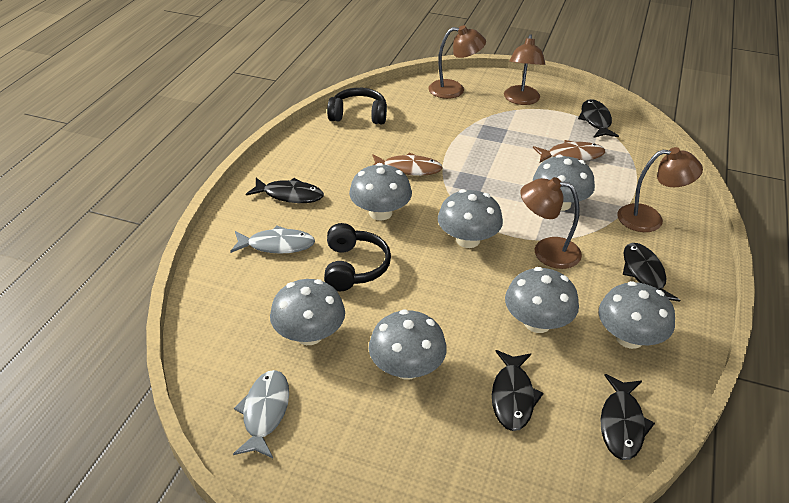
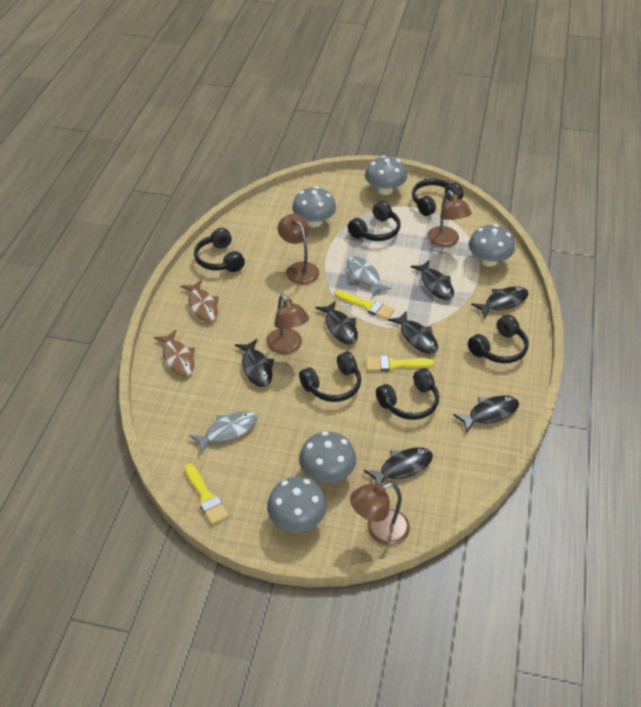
black fish: 5 -> 7
black headphones: 2 -> 6
grey mushroom: 7 -> 5
yellow brush: 0 -> 3

